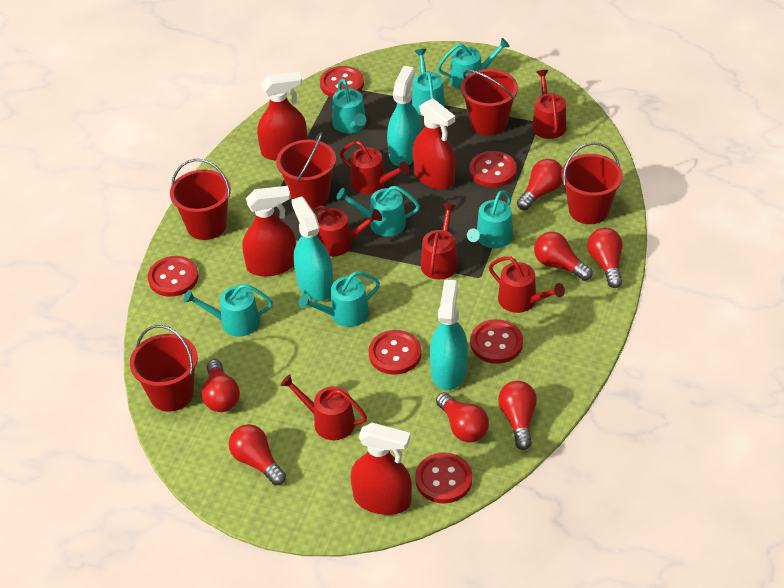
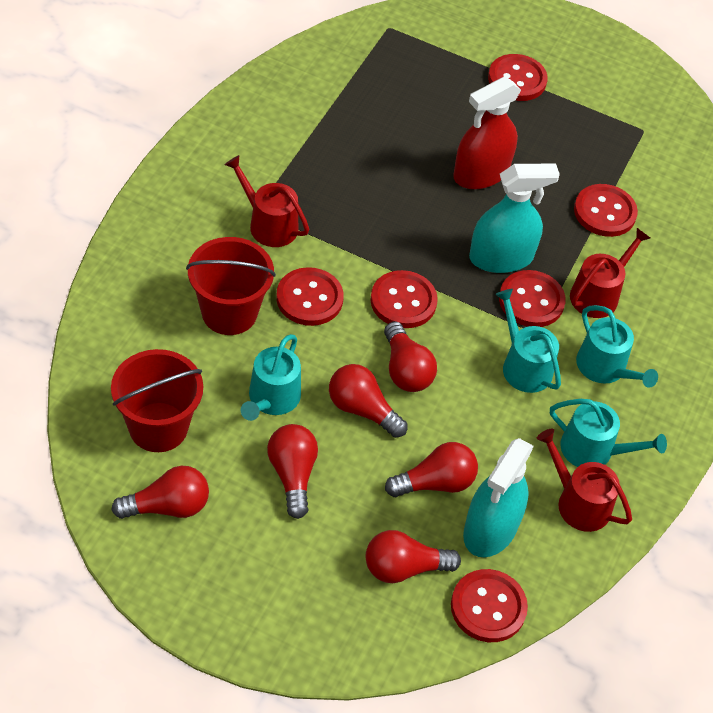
red bucket: 5 -> 2
red light bulb: 7 -> 6
red spray bottle: 4 -> 1
red watering can: 6 -> 3
turquoise spray bottle: 3 -> 2
turquoise watering can: 7 -> 4

